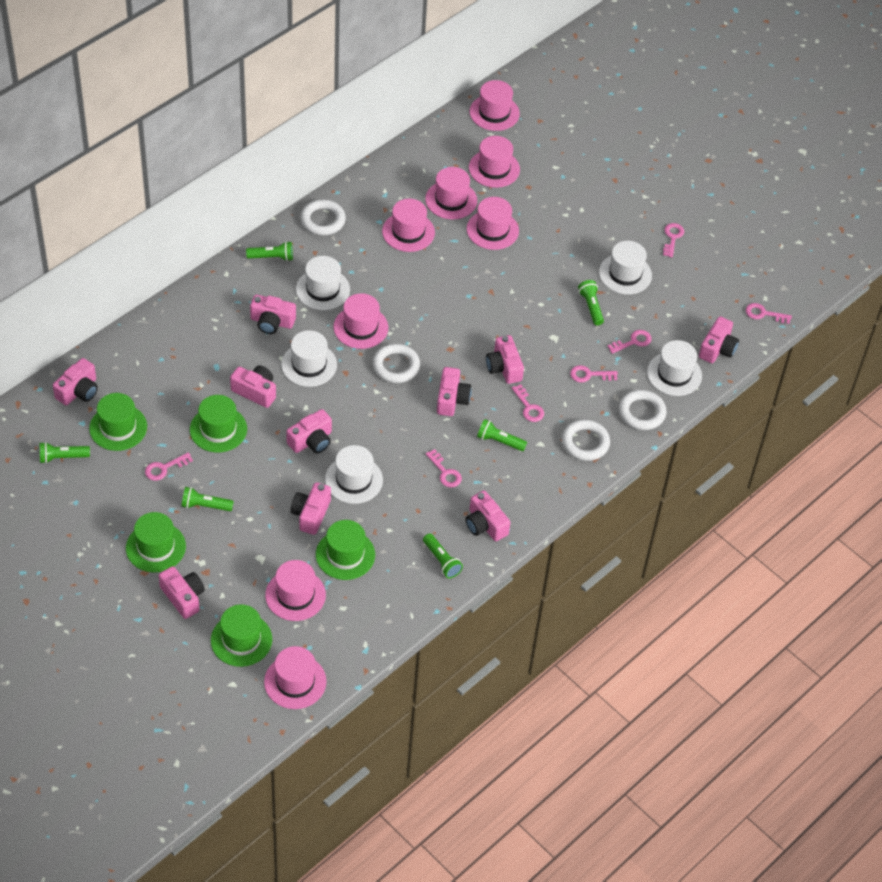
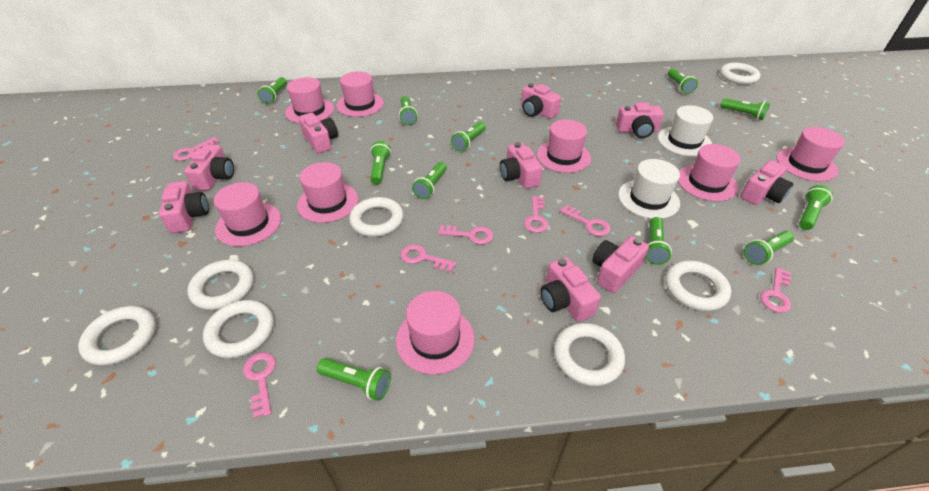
green flashlight: 6 -> 11
green hat: 5 -> 0
pink camera: 10 -> 9
white hat: 5 -> 2
white ring: 4 -> 7

